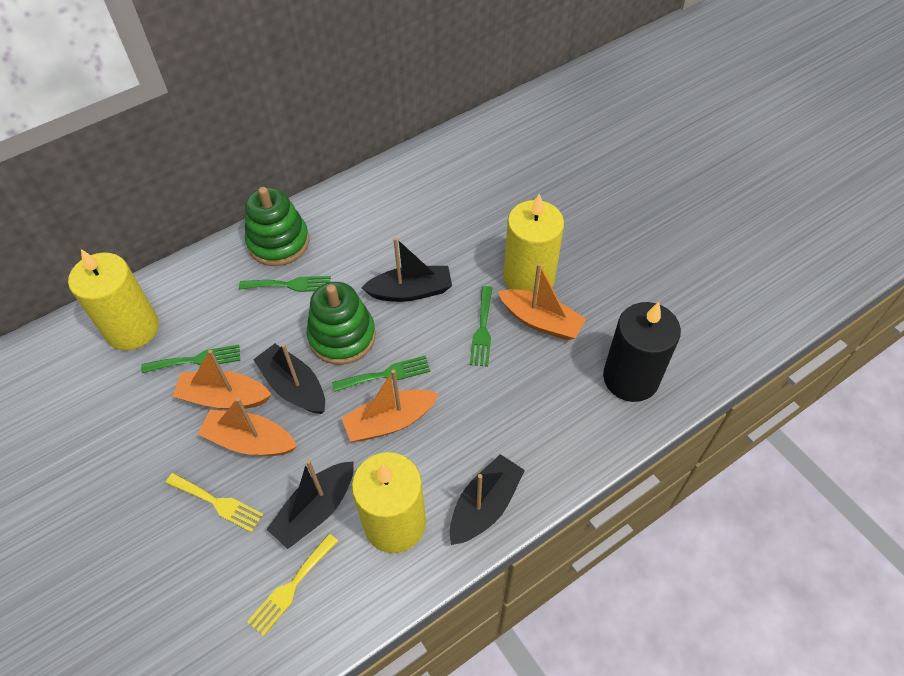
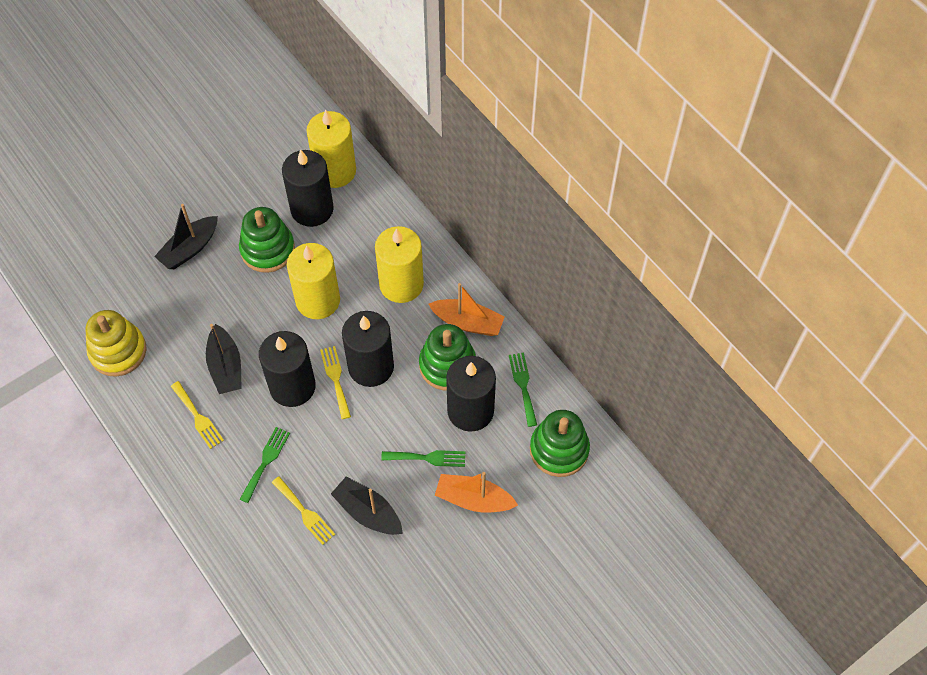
black boat: 4 -> 3
black candle: 1 -> 4
green fork: 4 -> 3
green stacking toy: 2 -> 3
orange boat: 4 -> 2
yellow fork: 2 -> 3
yellow stacking toy: 0 -> 1

